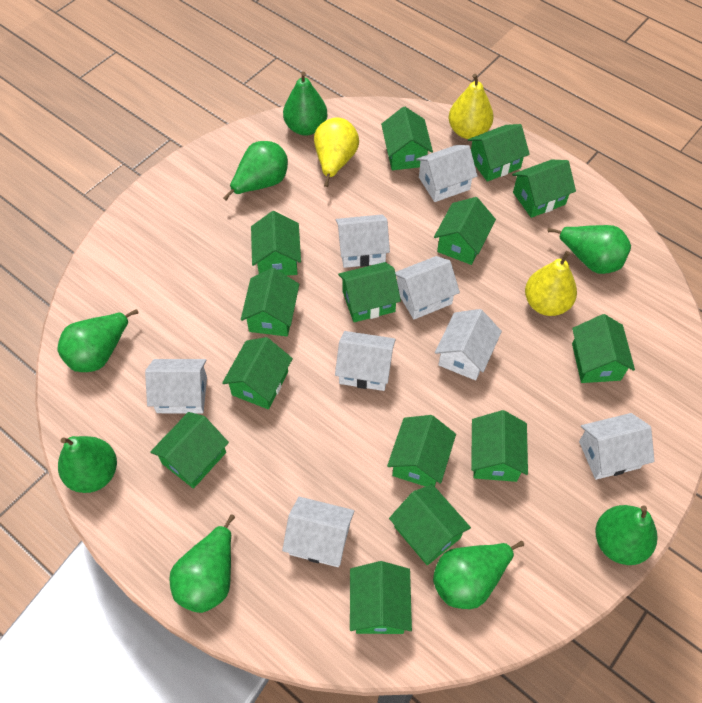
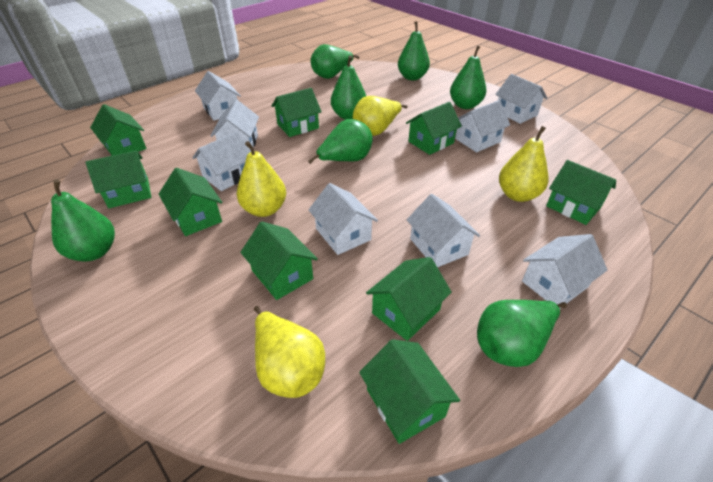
green house: 14 -> 9
green pear: 8 -> 7
yellow pear: 3 -> 4

